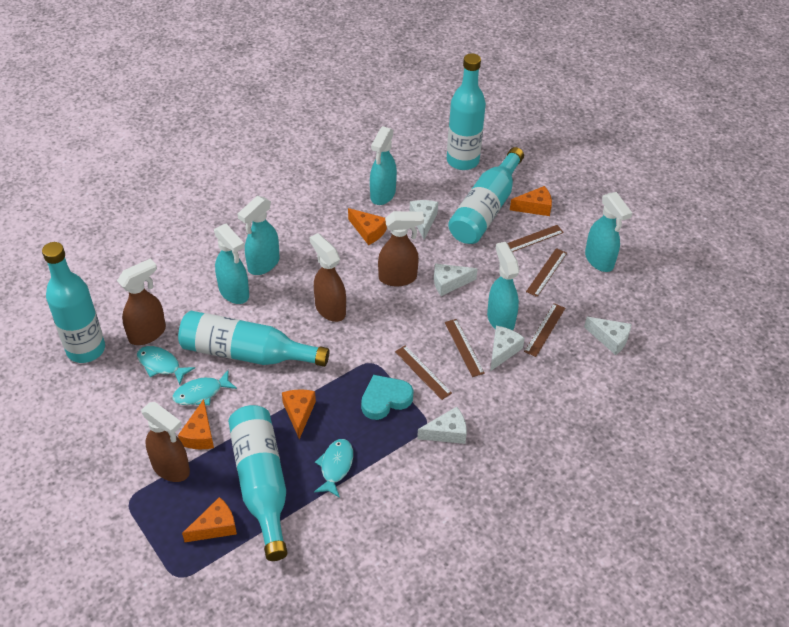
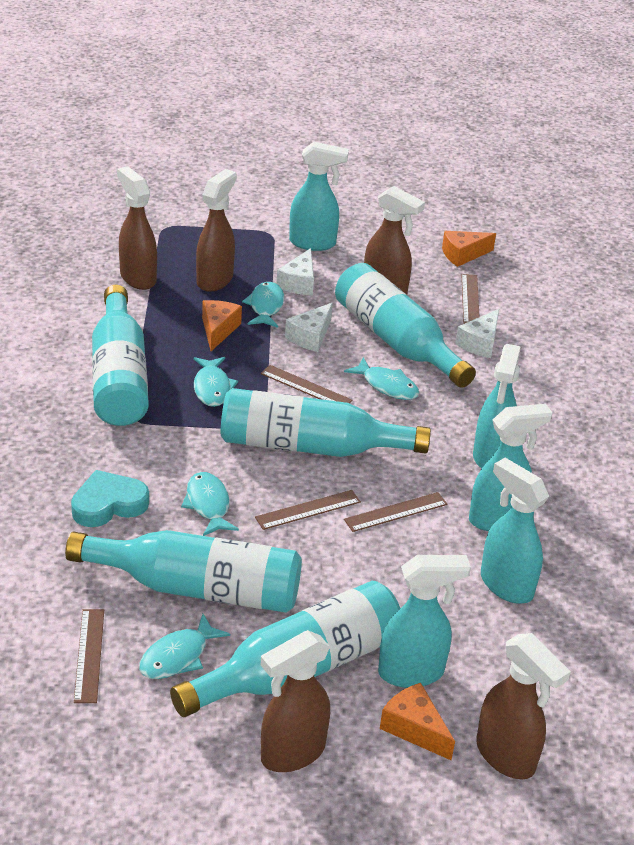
brown spray bottle: 4 -> 5
orange cheese: 5 -> 3
turquoise fish: 3 -> 5
white cheese: 5 -> 3

